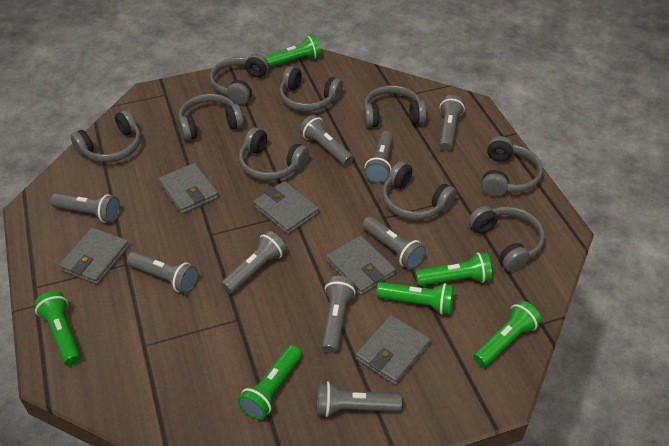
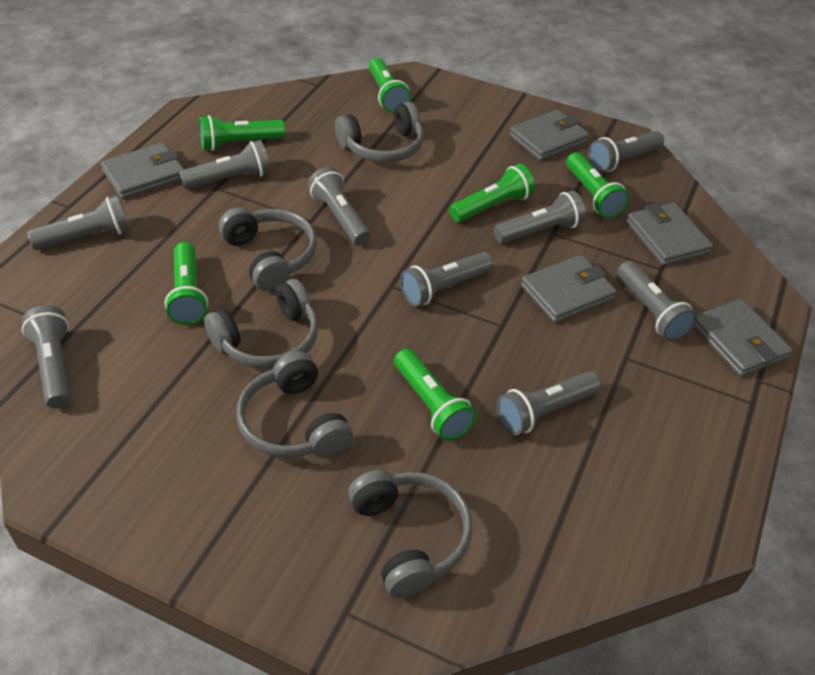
grey headphones: 9 -> 5

